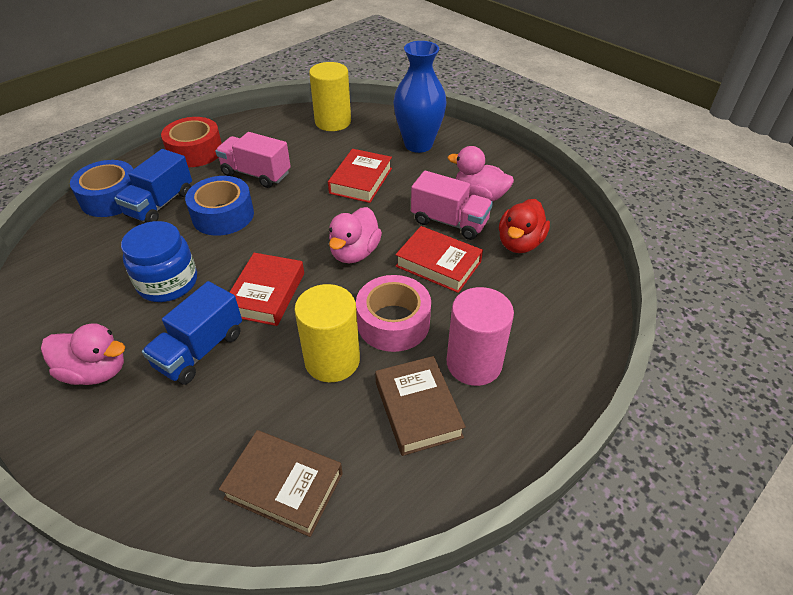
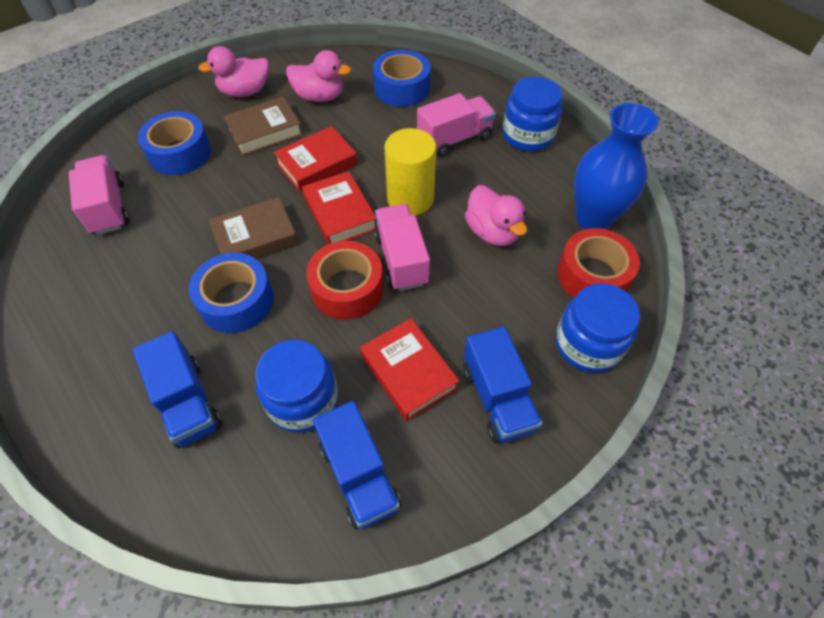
blue jar: 1 -> 3
blue tape: 2 -> 3
blue truck: 2 -> 3
pink cylinder: 1 -> 0
pink tape: 1 -> 0
pink truck: 2 -> 3
red duck: 1 -> 0
red tape: 1 -> 2
yellow cylinder: 2 -> 1

